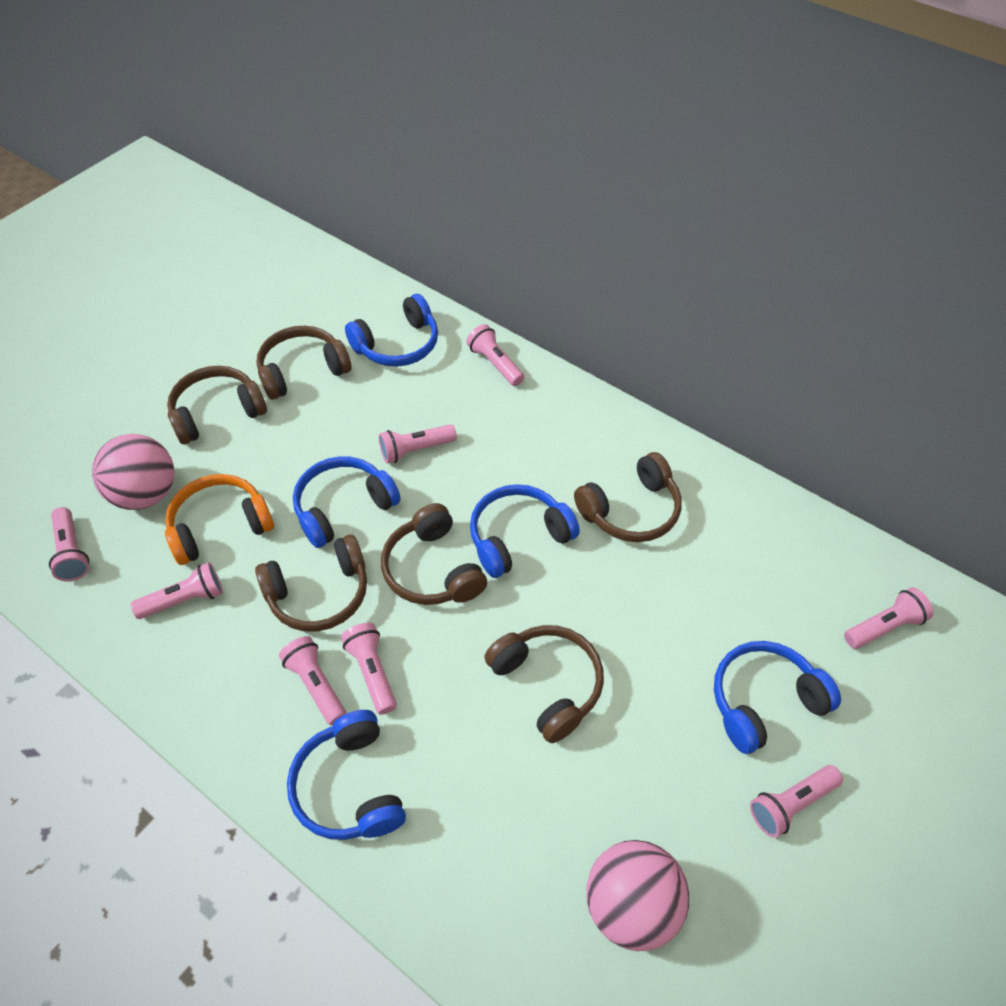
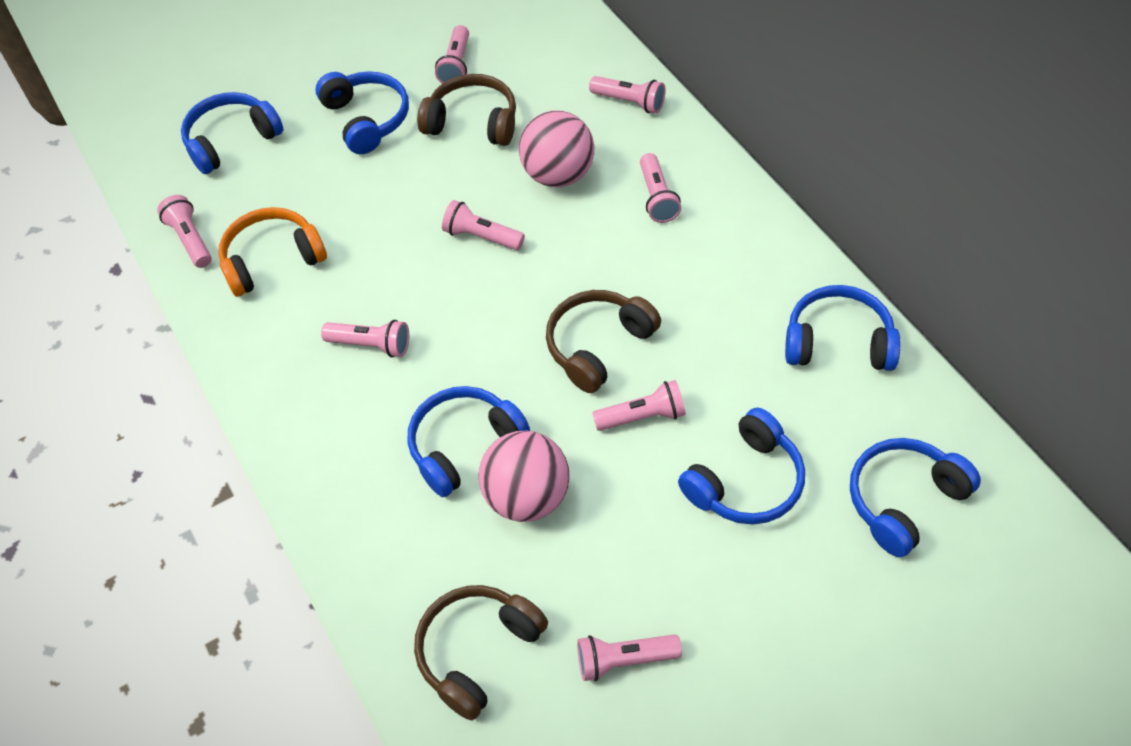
blue headphones: 5 -> 6
brown headphones: 6 -> 3

